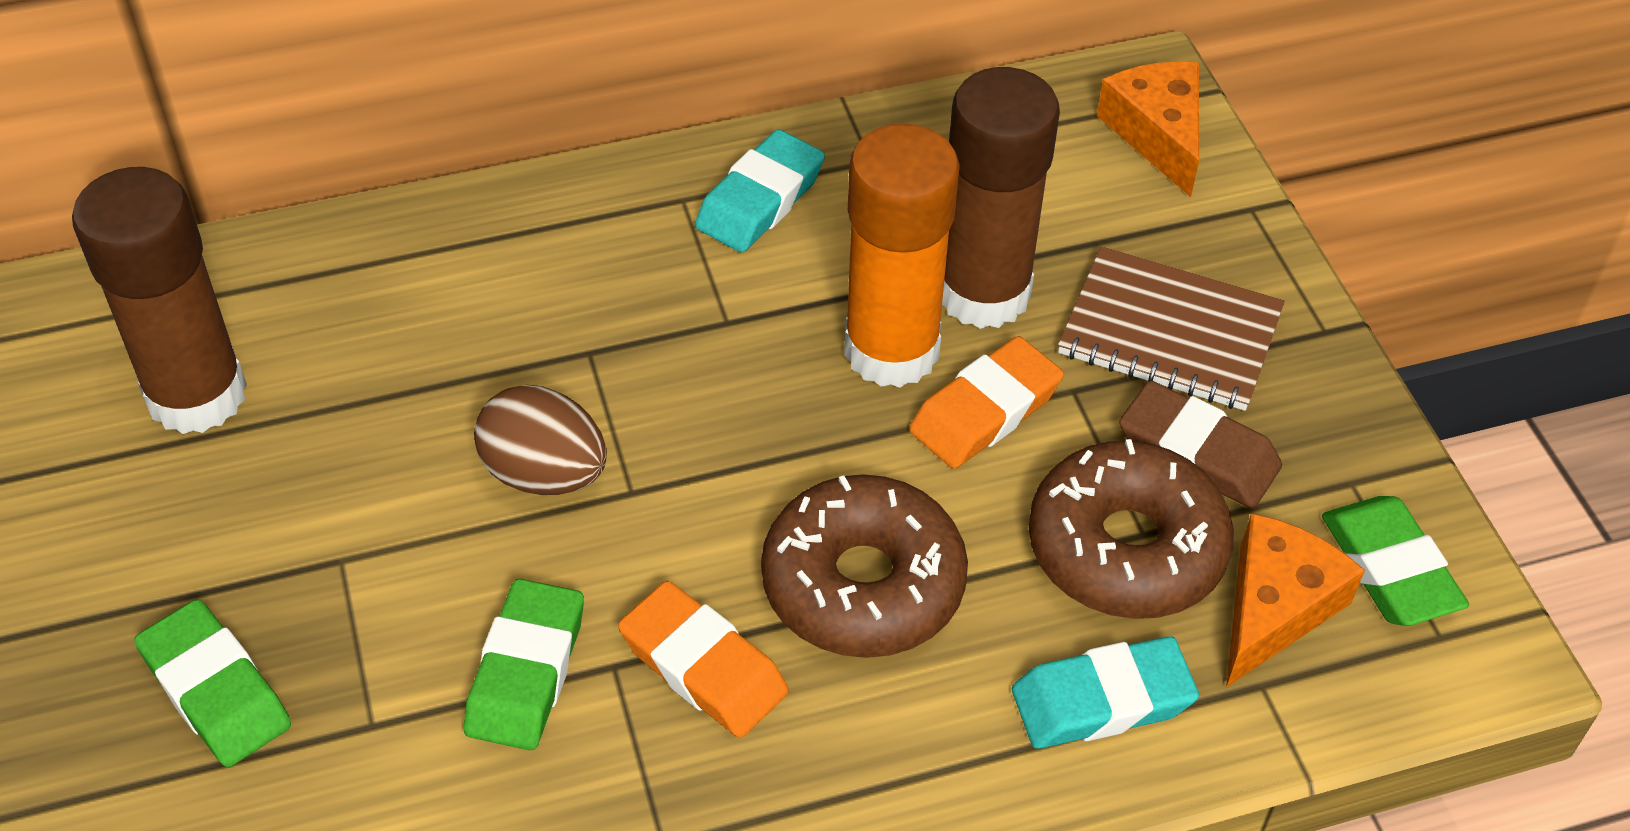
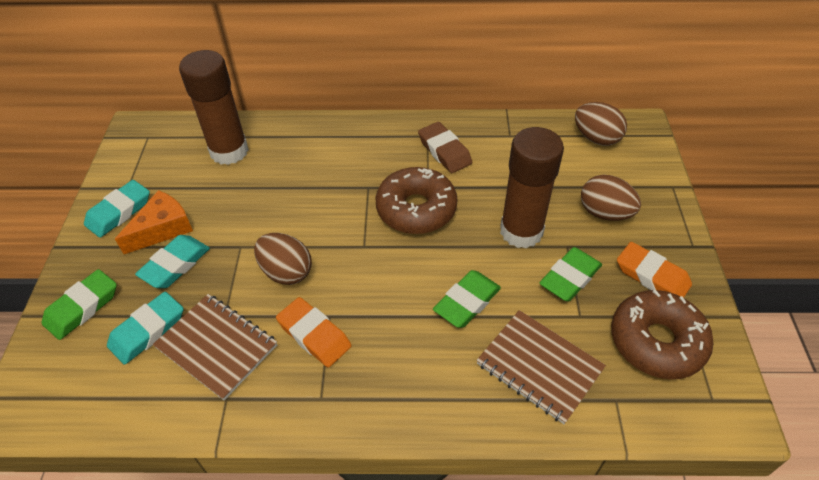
brown egg: 1 -> 3
brown notebook: 1 -> 2
orange cheese: 2 -> 1
orange glue stick: 1 -> 0
turquoise eraser: 2 -> 3

